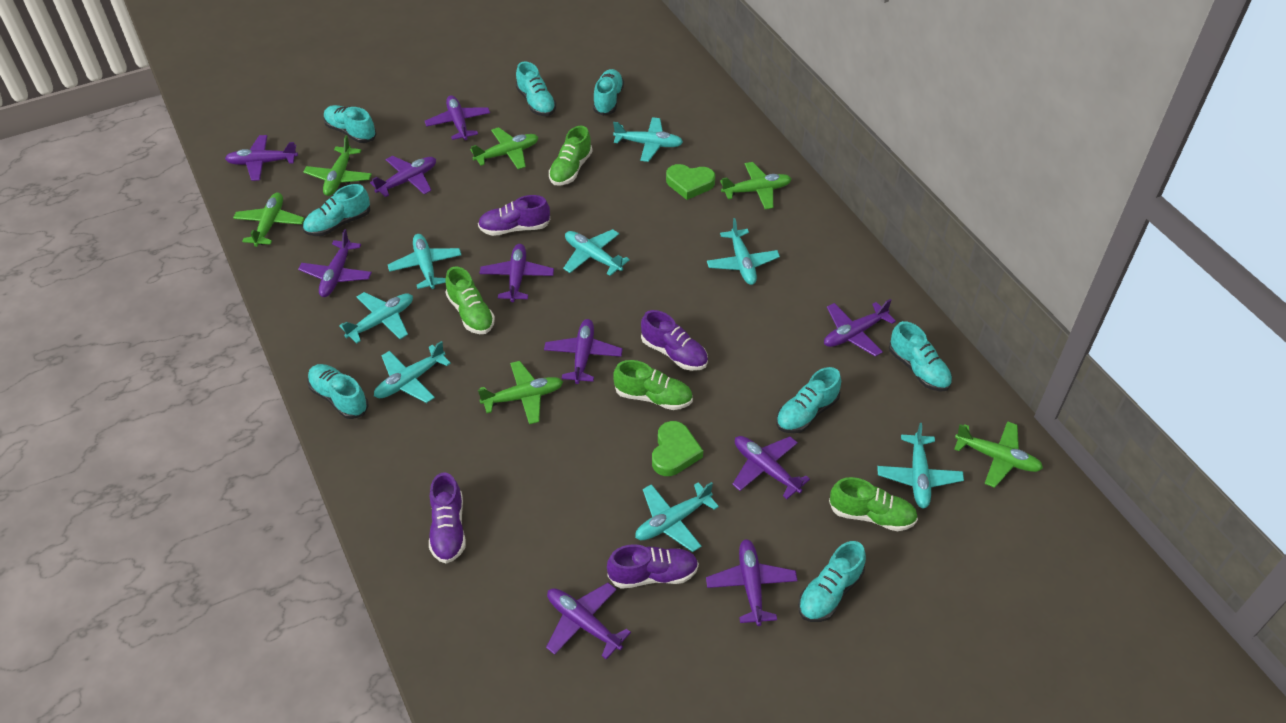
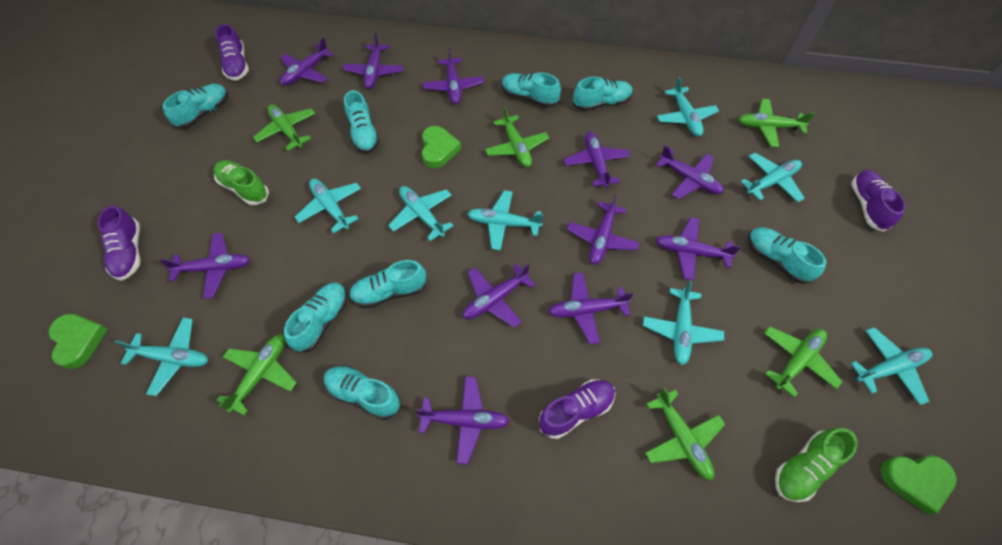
green heart: 2 -> 3
green shoe: 4 -> 2
purple plane: 10 -> 11

